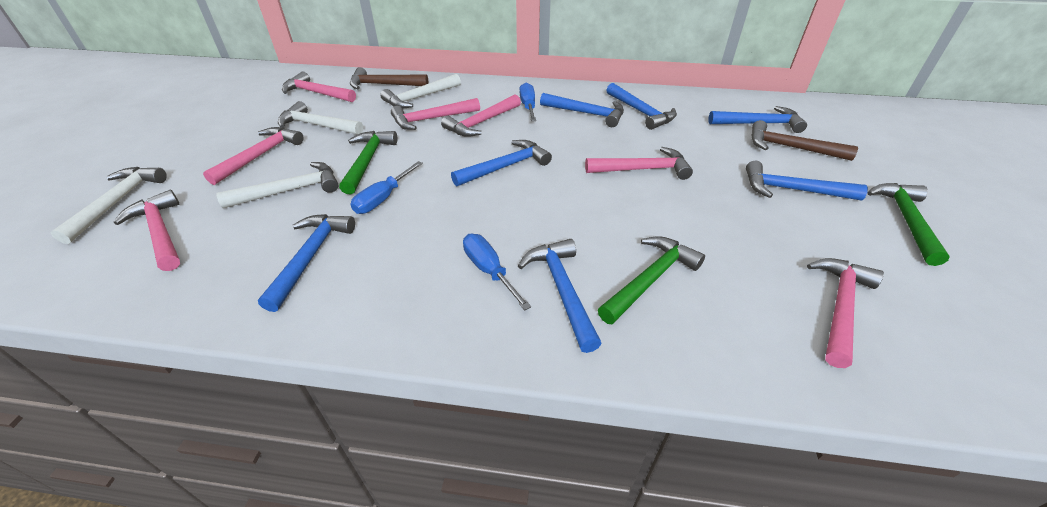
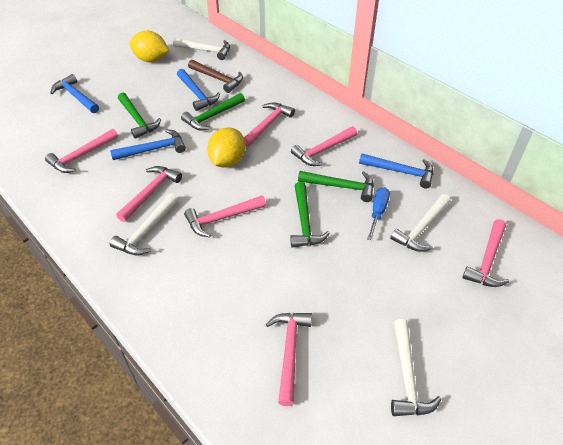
blue hammer: 7 -> 4
blue screwdriver: 3 -> 1
brown hammer: 2 -> 1
green hammer: 3 -> 4
yellow lemon: 0 -> 2

